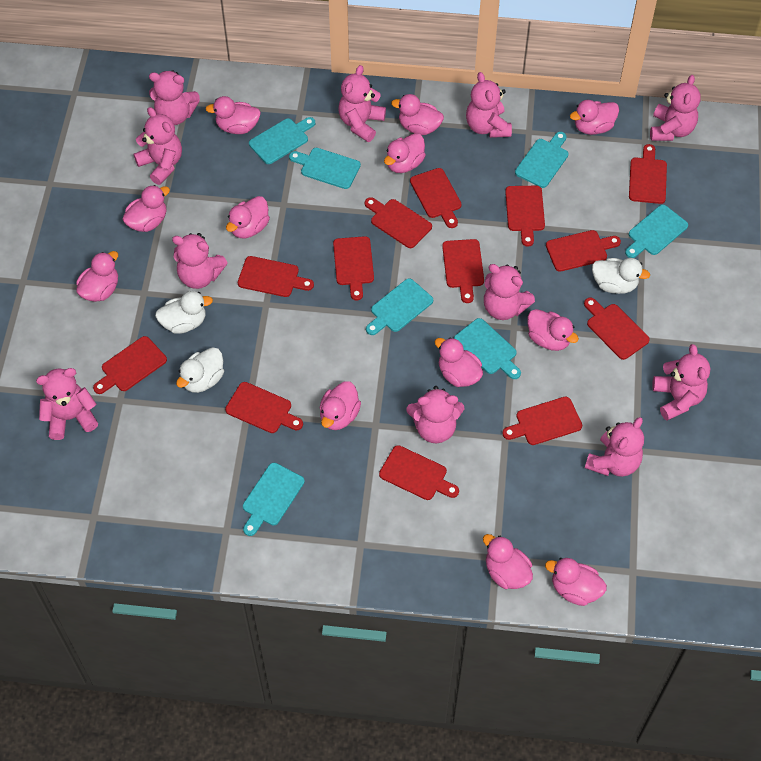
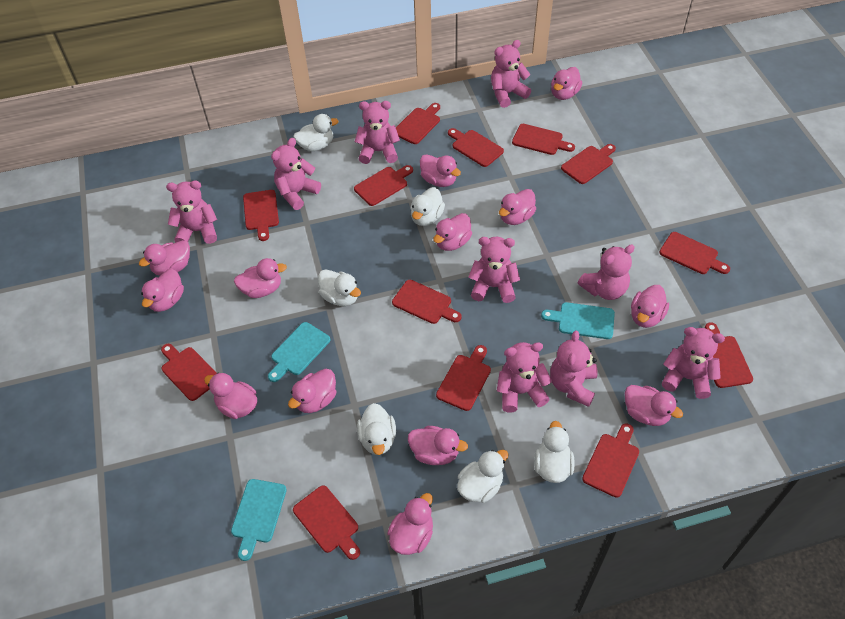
pink duck: 12 -> 13
pink teddy bear: 11 -> 9
turquoise cutting board: 7 -> 3
white duck: 3 -> 6

